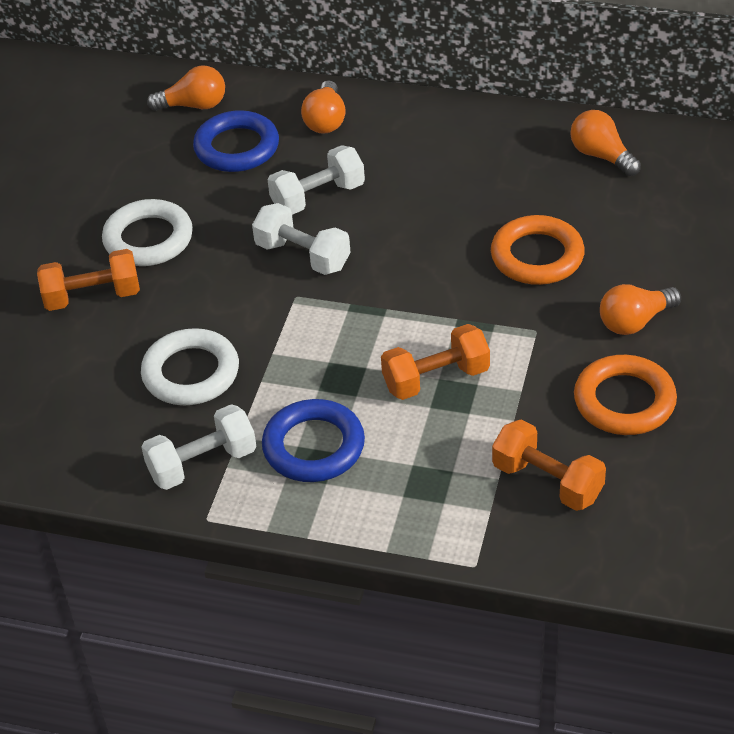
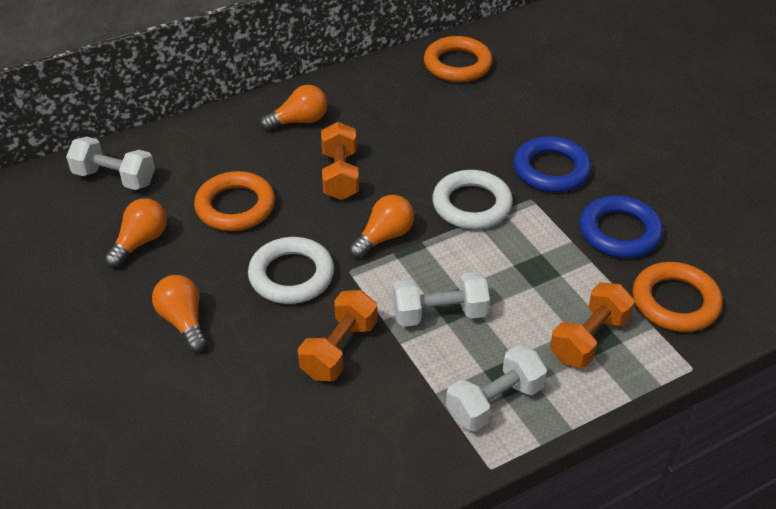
orange ring: 2 -> 3

